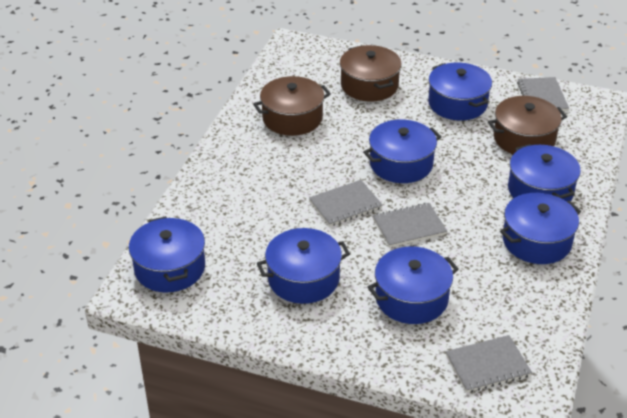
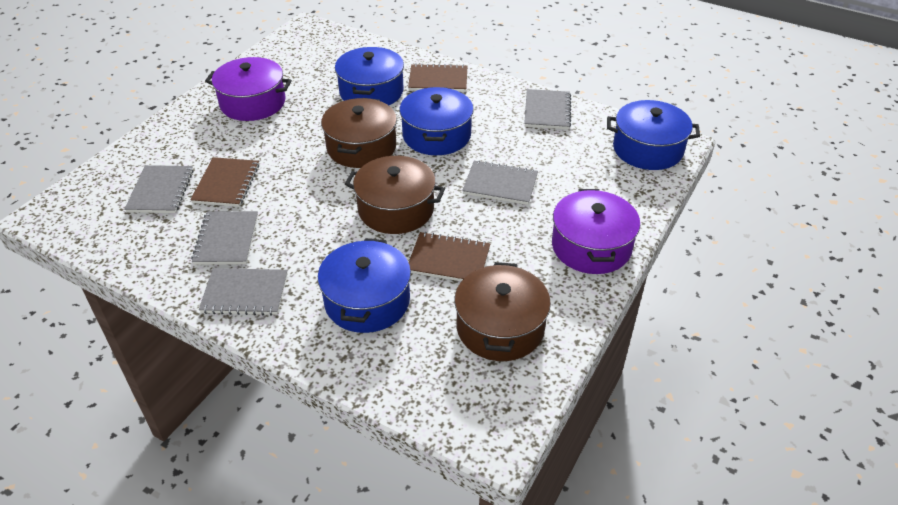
blue pot: 7 -> 4
brown notebook: 0 -> 3
grey notebook: 4 -> 5
purple pot: 0 -> 2

